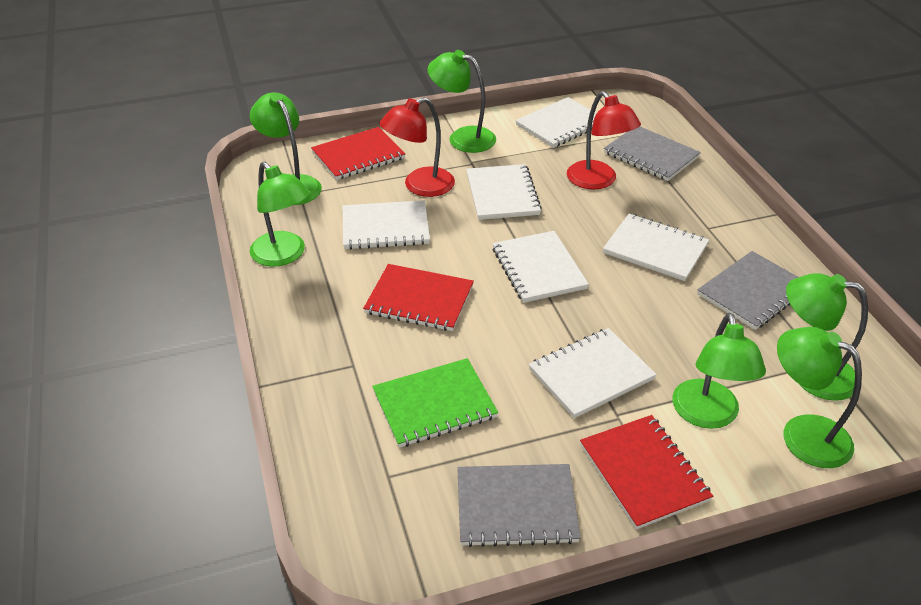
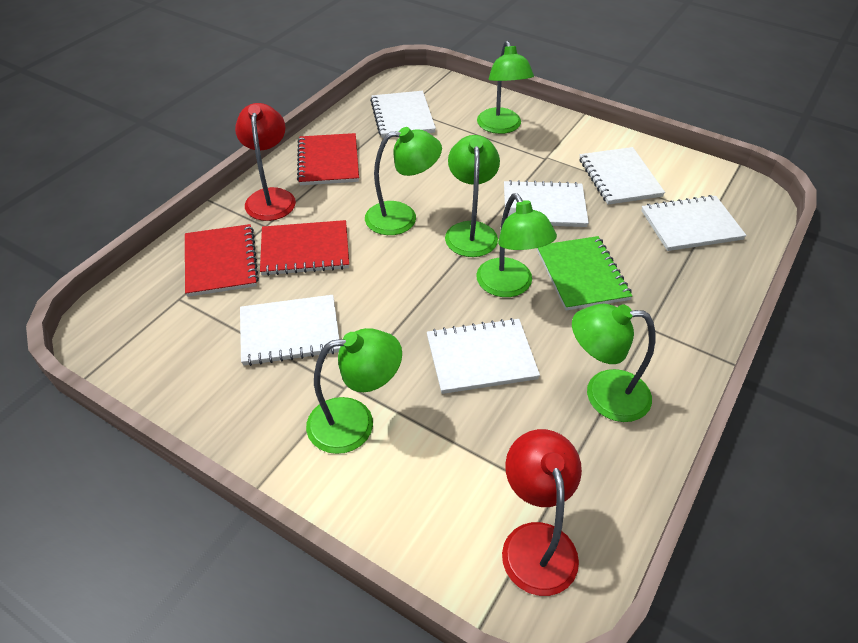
grey notebook: 3 -> 0

